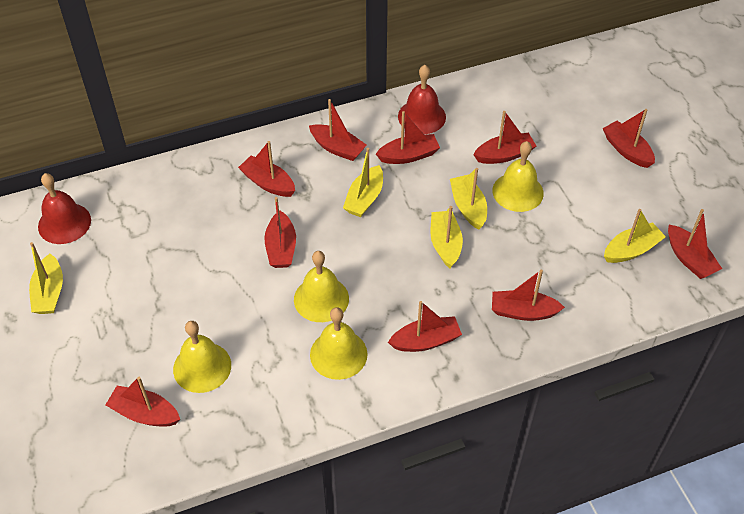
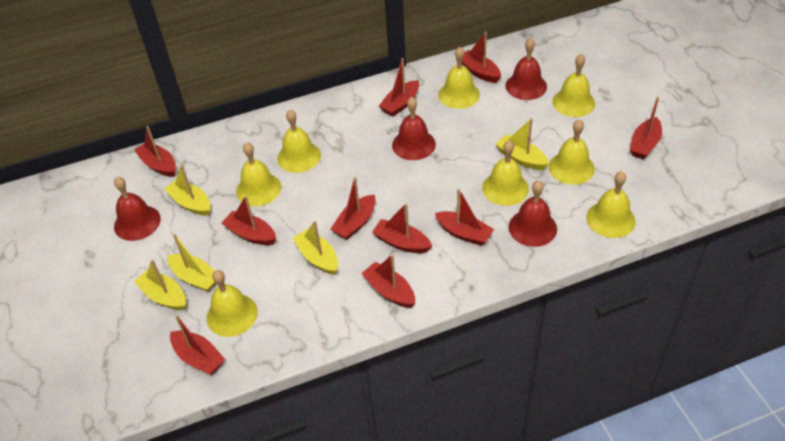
red bell: 2 -> 4
yellow bell: 4 -> 8

